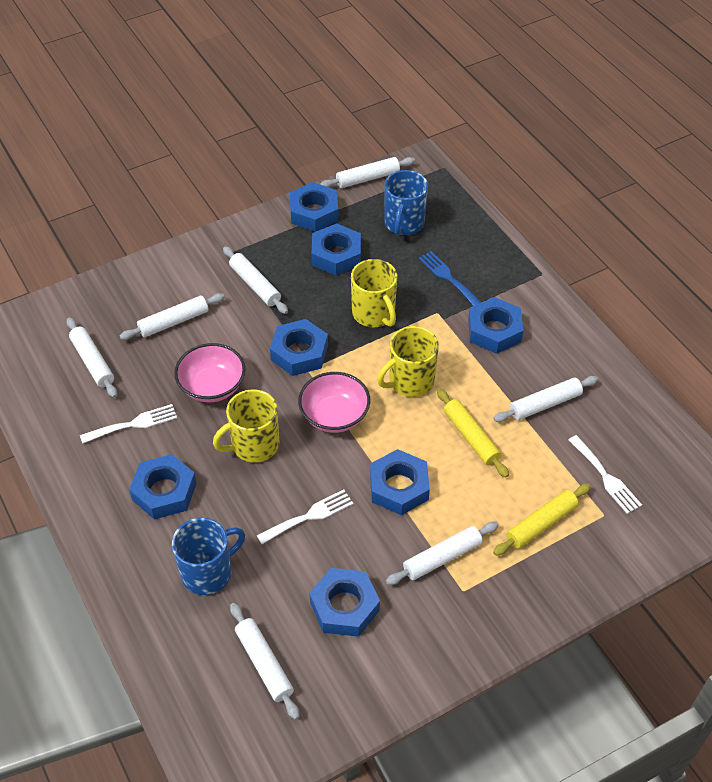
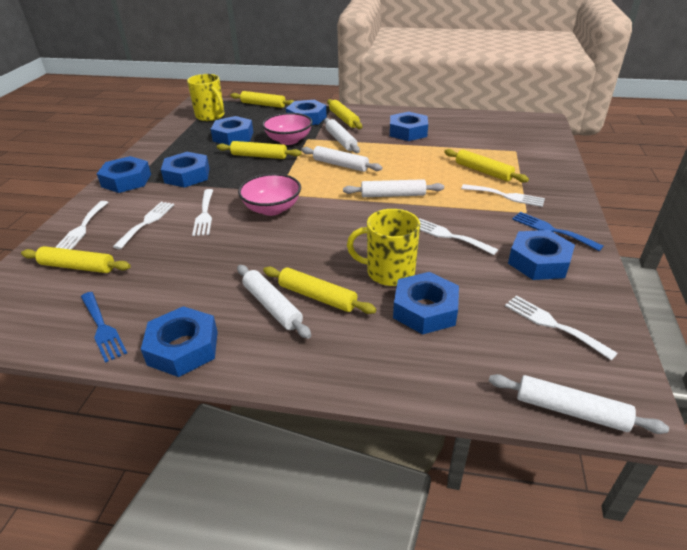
blue fork: 1 -> 2
blue mug: 2 -> 0
blue nut: 7 -> 8
white fork: 3 -> 6
white rolling pin: 7 -> 5
yellow mug: 3 -> 2
yellow rolling pin: 2 -> 6

